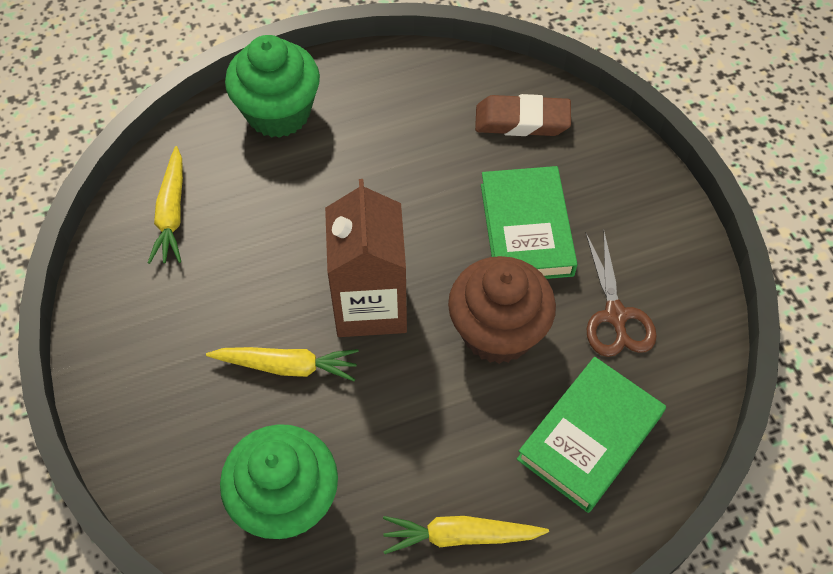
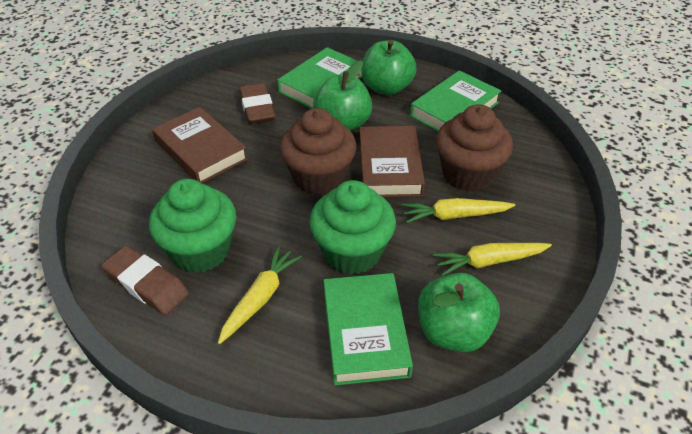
brown book: 0 -> 2
brown carton: 1 -> 0
brown cupcake: 1 -> 2
brown eraser: 1 -> 2
brown scissors: 1 -> 0
green apple: 0 -> 3
green book: 2 -> 3

